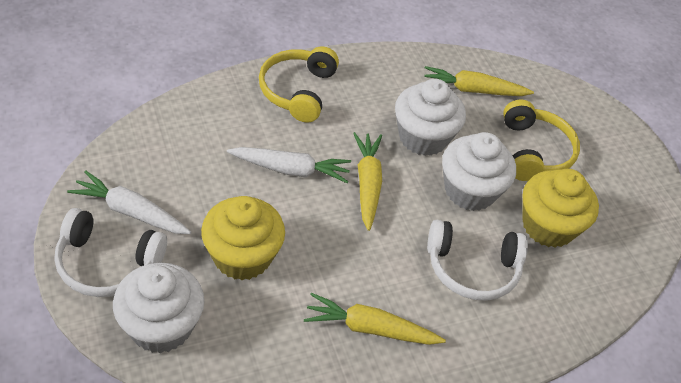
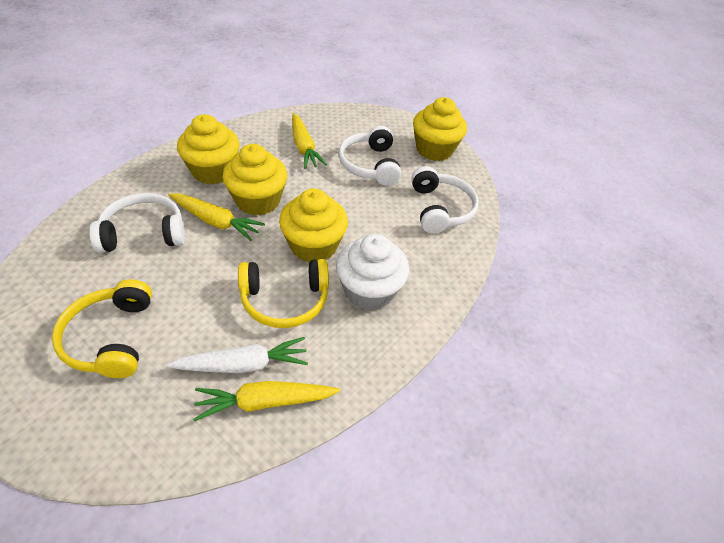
white carrot: 2 -> 1
white cupcake: 3 -> 1
white headphones: 2 -> 3
yellow cupcake: 2 -> 4

